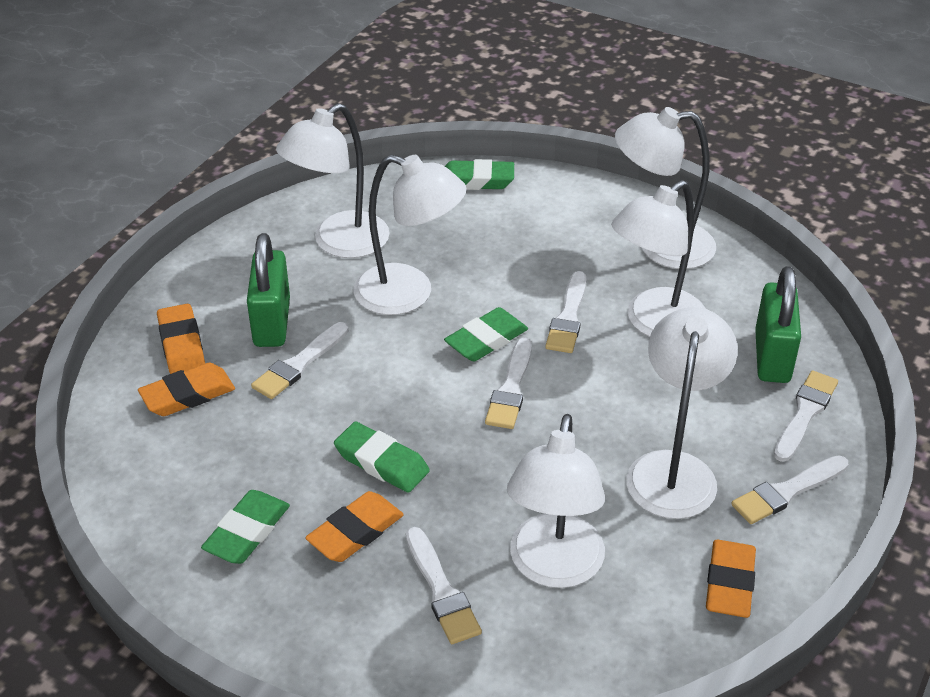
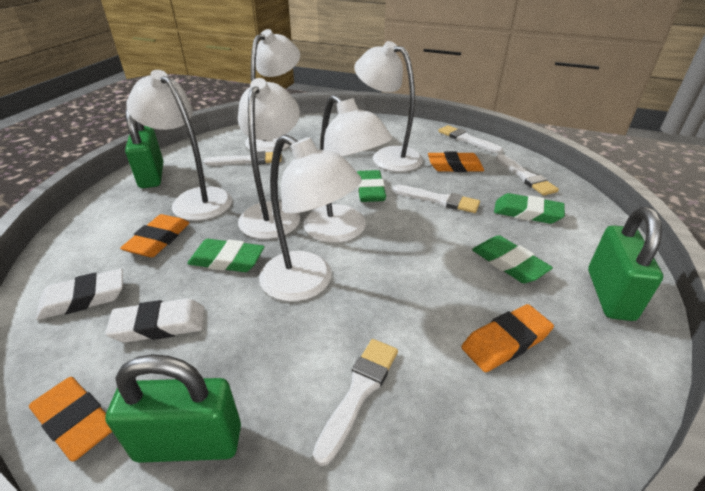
green padlock: 2 -> 3
white brush: 6 -> 5
white eraser: 0 -> 2

